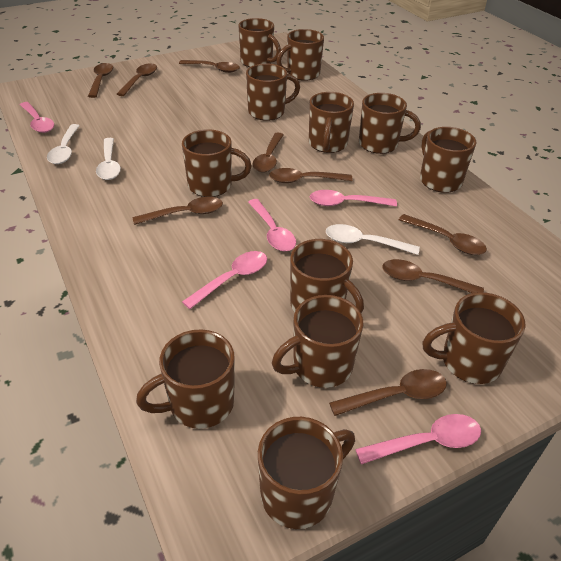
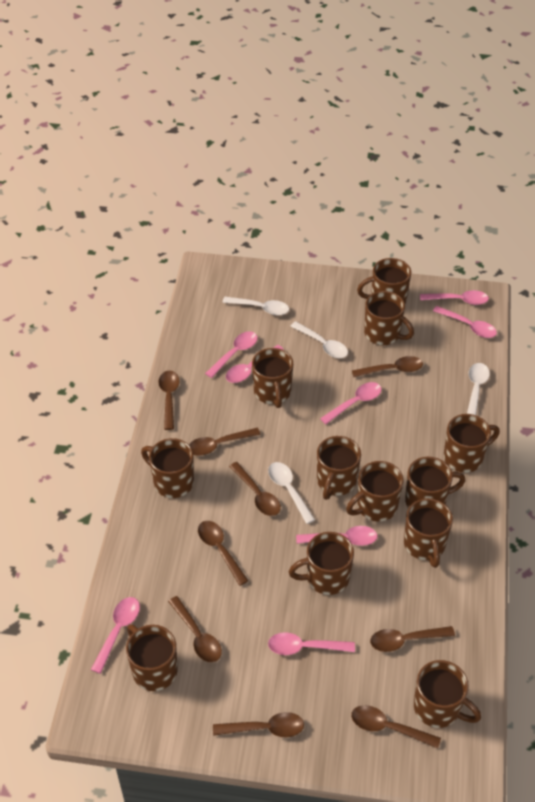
pink spoon: 5 -> 8
white spoon: 3 -> 4

